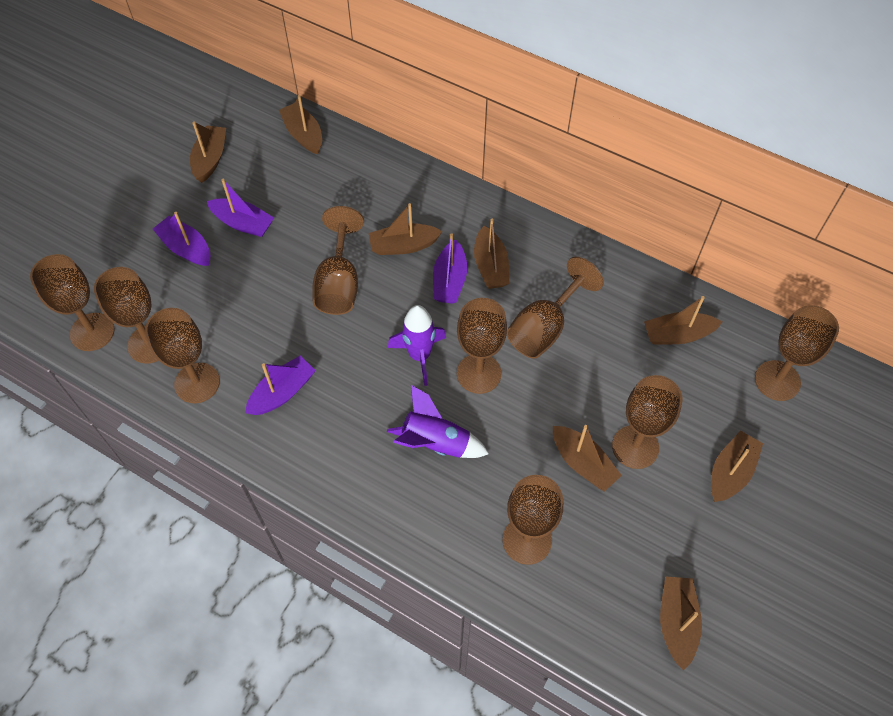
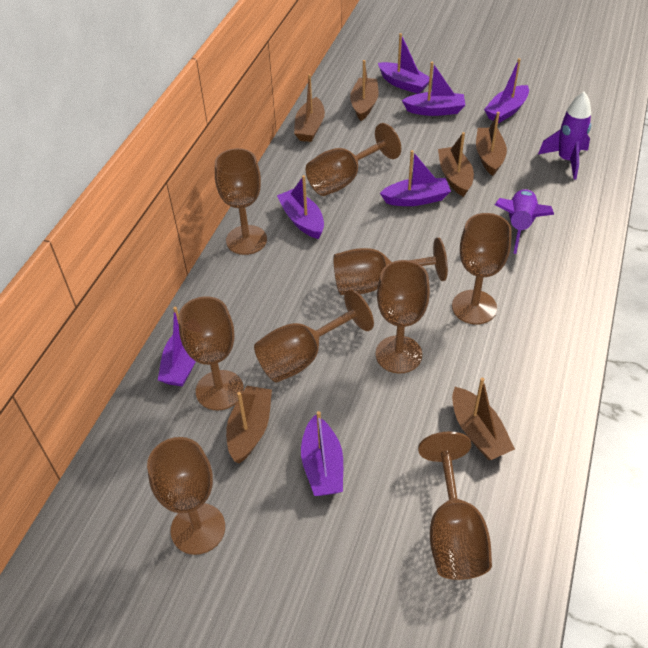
brown boat: 8 -> 6
purple boat: 4 -> 7

